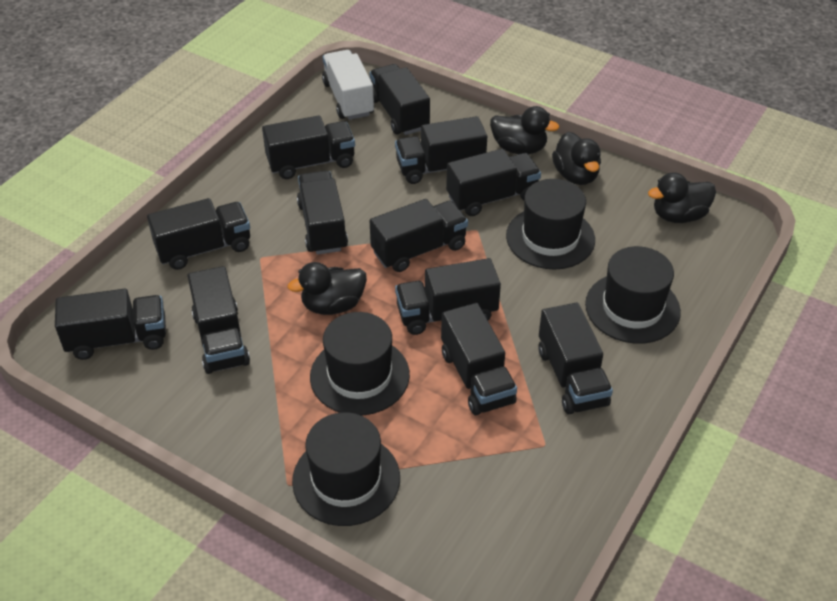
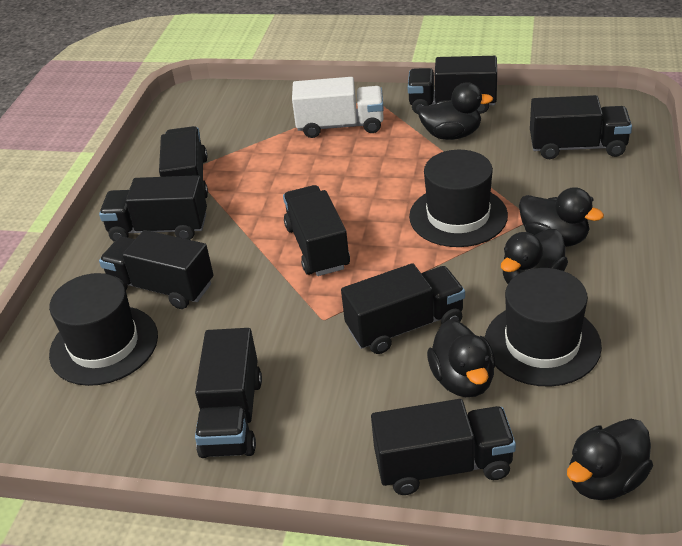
black duck: 4 -> 5
black hat: 4 -> 3
black truck: 12 -> 9

